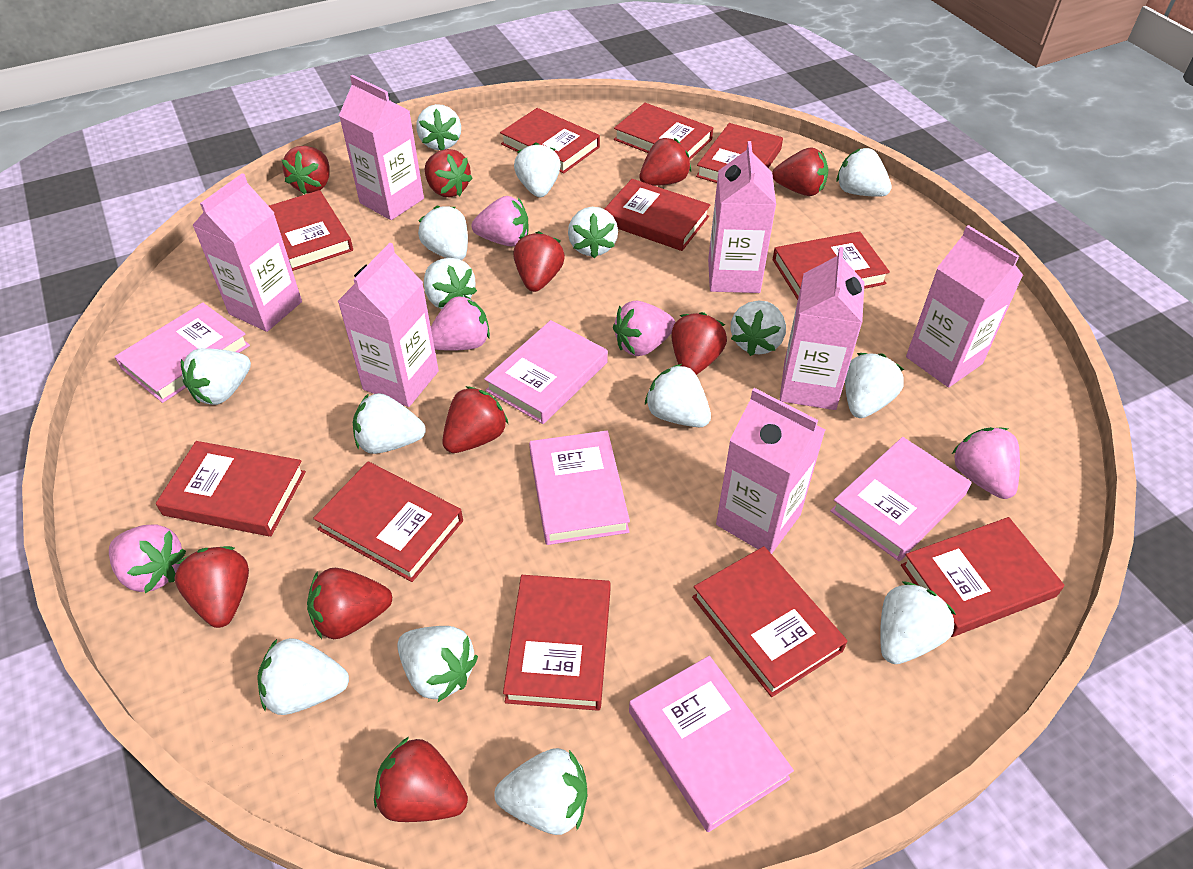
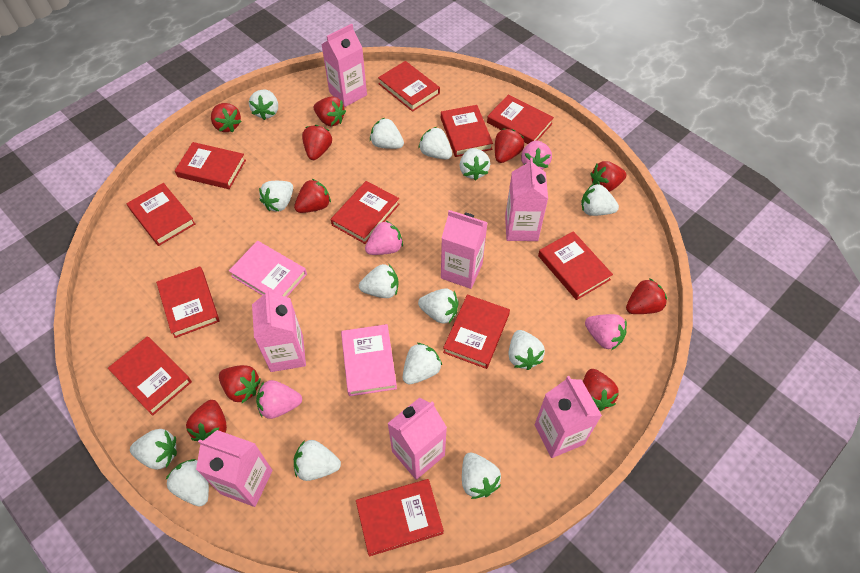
pink book: 5 -> 2
pink strawberry: 5 -> 4
white strawberry: 15 -> 14

